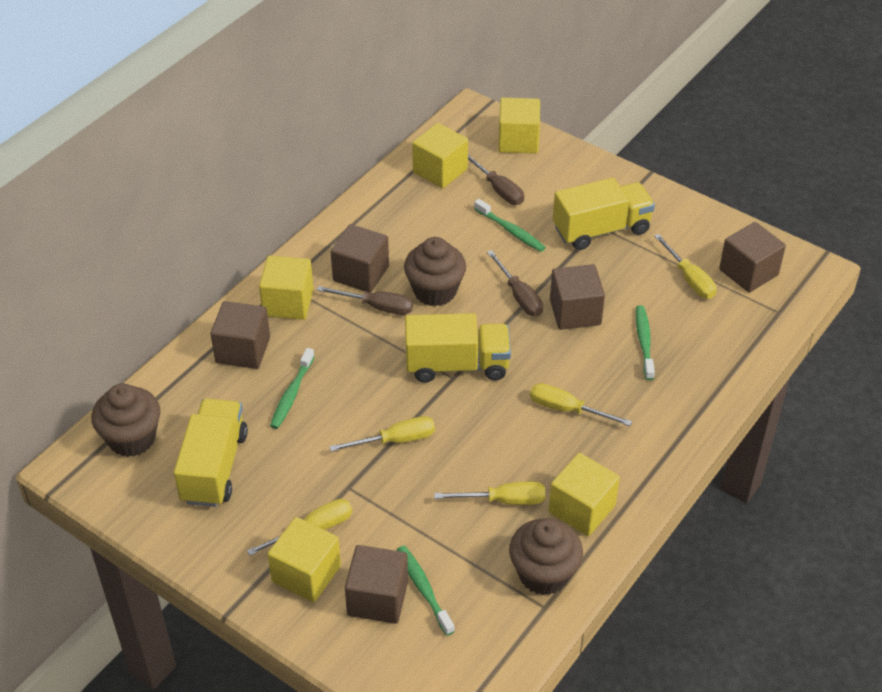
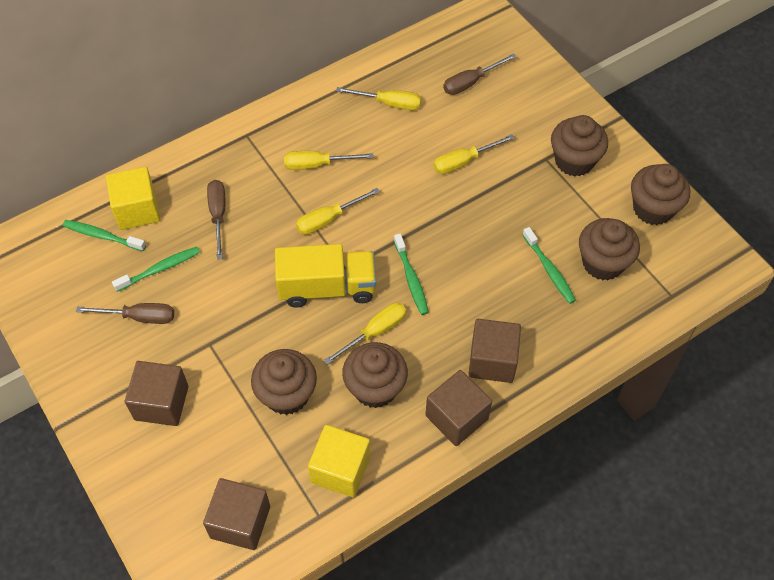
brown cube: 5 -> 4
brown cupcake: 3 -> 5
yellow cube: 5 -> 2
yellow truck: 3 -> 1

